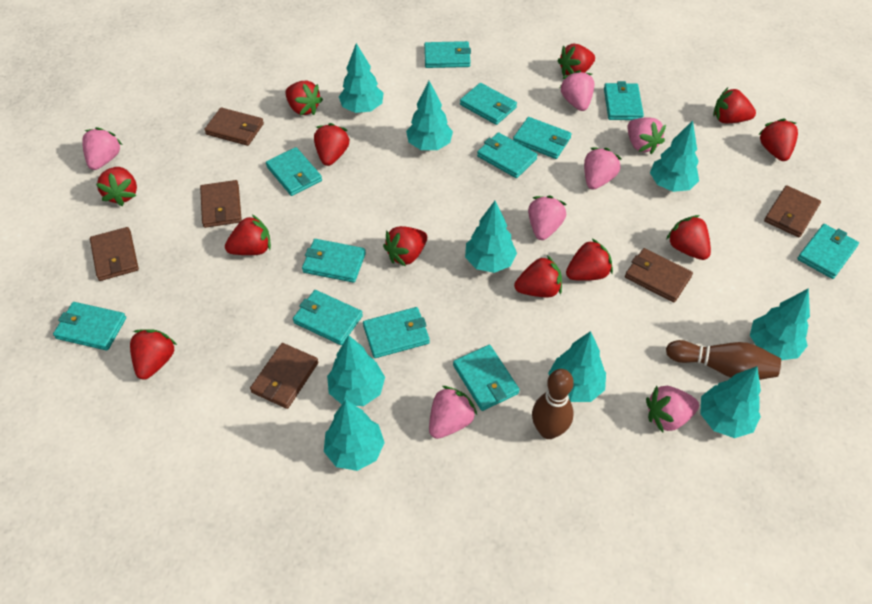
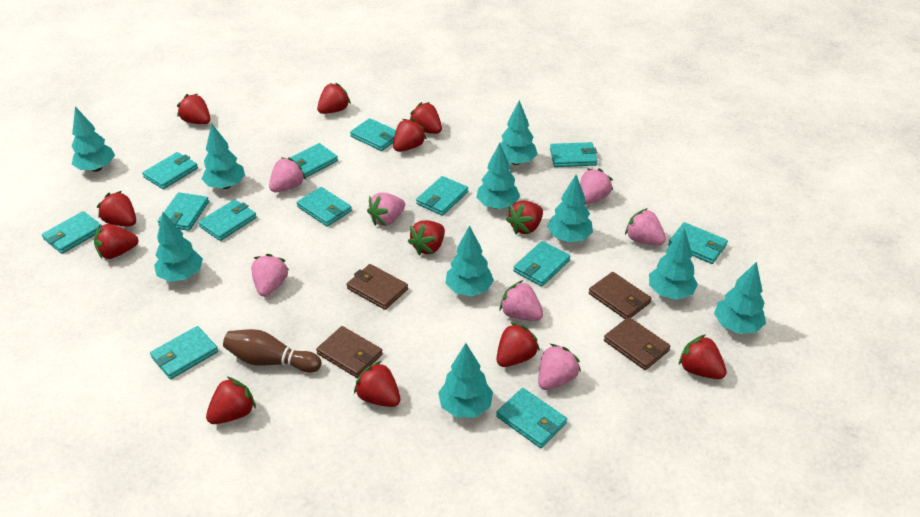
brown bowling pin: 2 -> 1
brown wallet: 6 -> 4
turquoise tree: 9 -> 10
turquoise wallet: 12 -> 13

